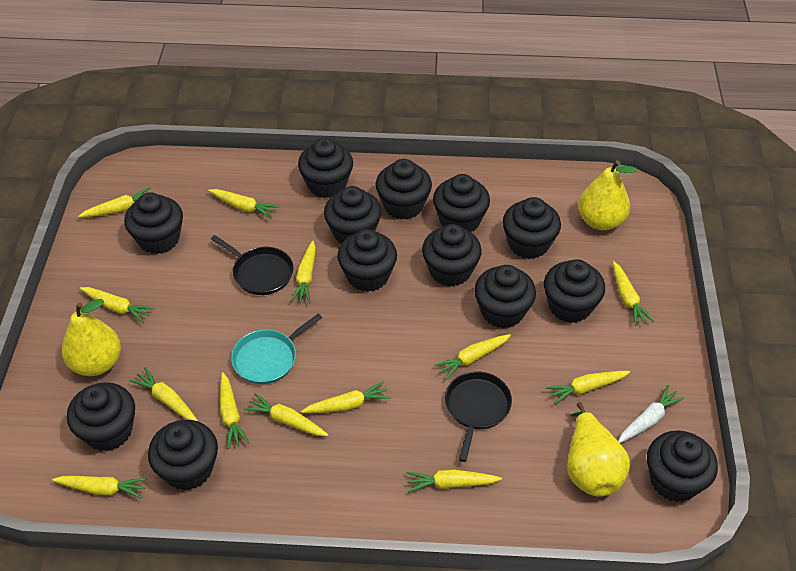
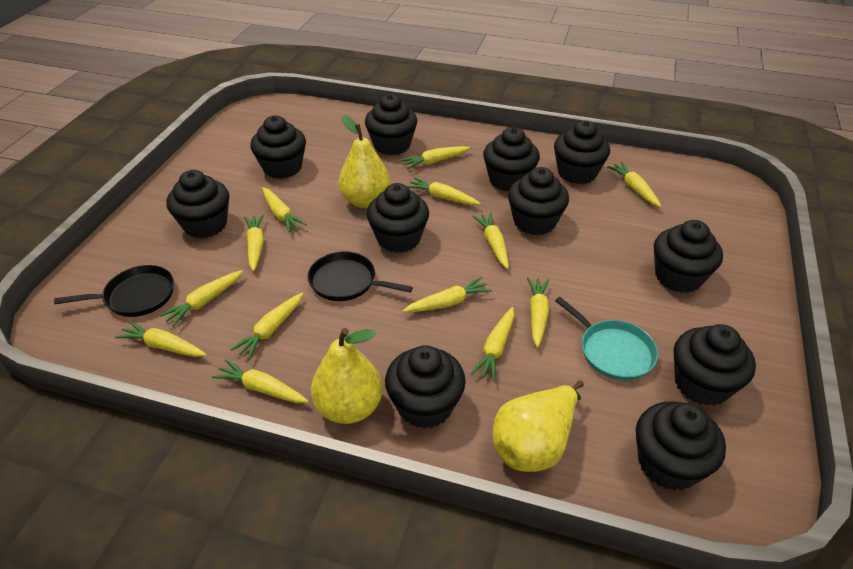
black cupcake: 13 -> 11
white carrot: 1 -> 0

